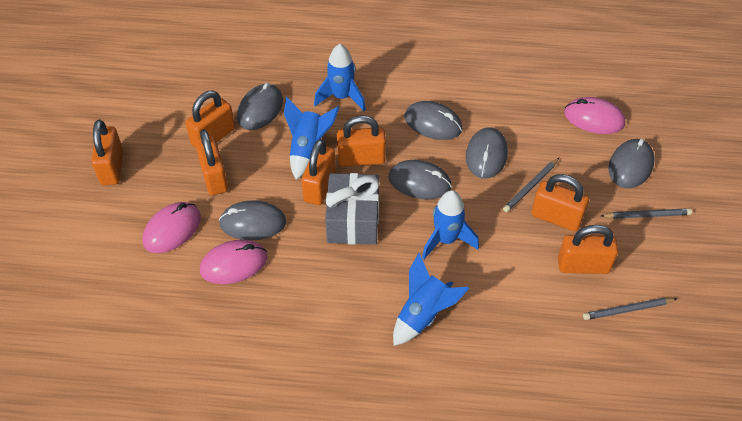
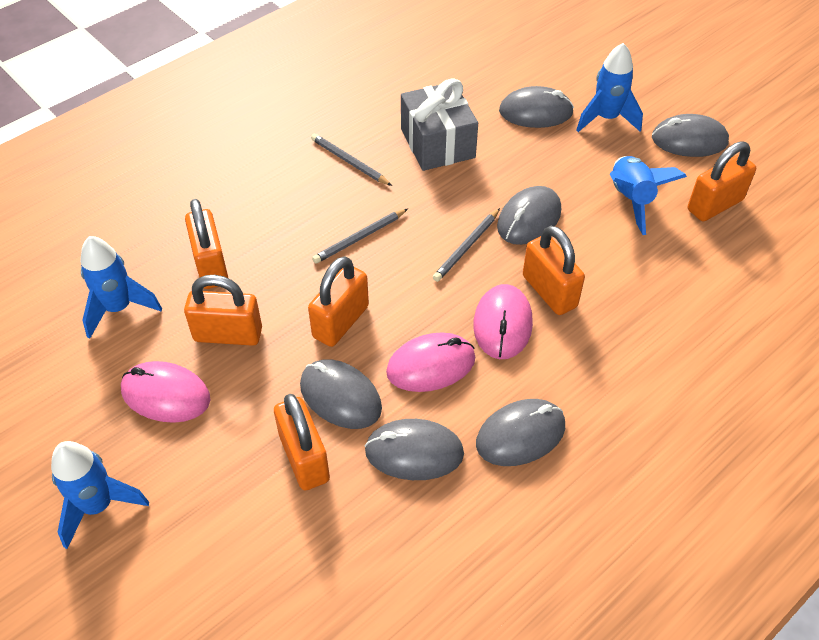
orange padlock: 7 -> 6

